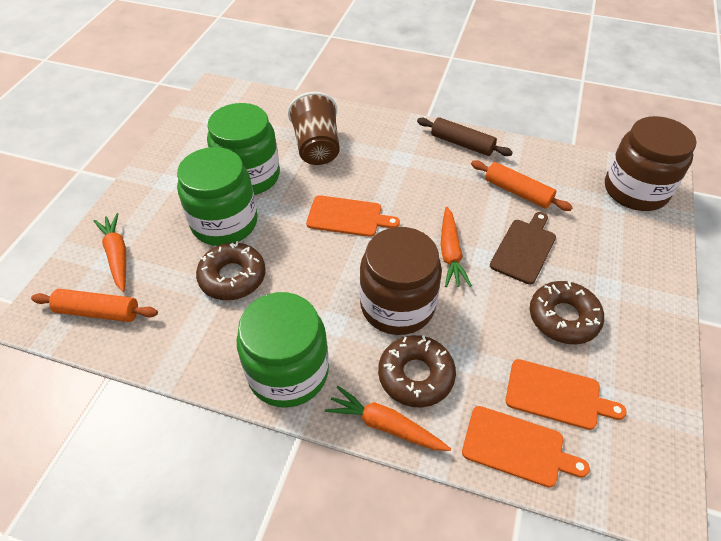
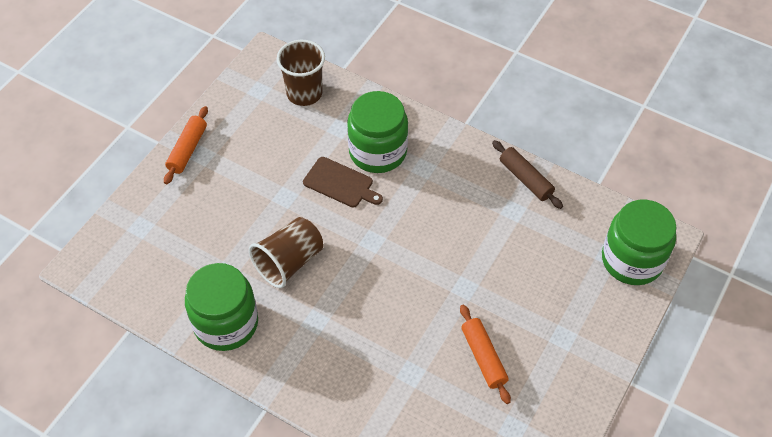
brown cup: 1 -> 2
brown donut: 3 -> 0
brown jar: 2 -> 0
orange carrot: 3 -> 0
orange cutting board: 3 -> 0

